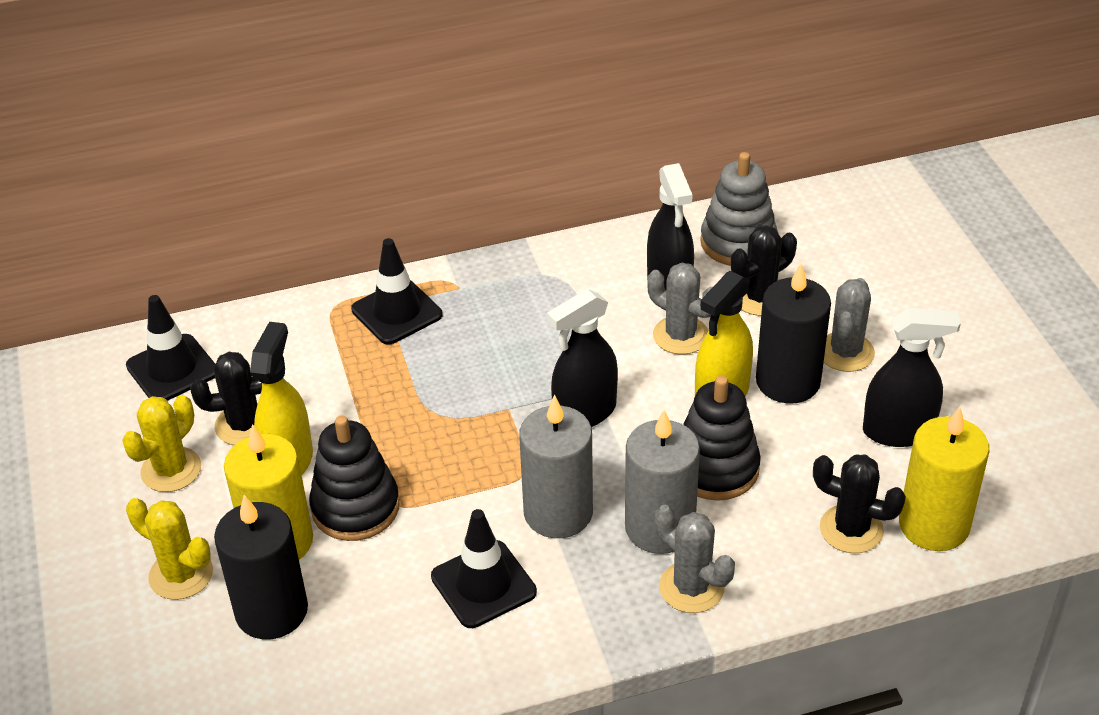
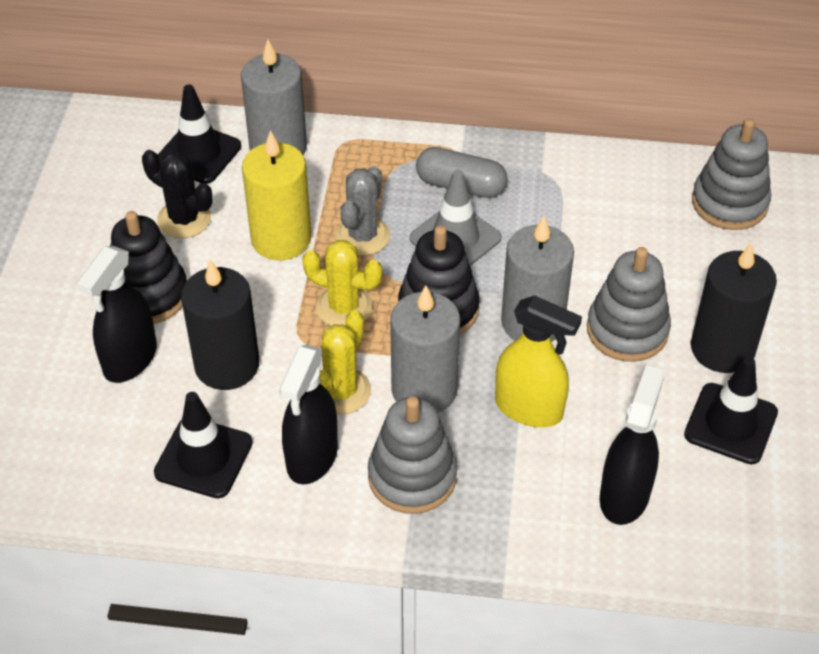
black cactus: 3 -> 1
grey cactus: 3 -> 1
grey candle: 2 -> 3
grey capsule: 0 -> 1
grey stacking toy: 1 -> 3
grey traffic cone: 0 -> 1
yellow candle: 2 -> 1
yellow spray bottle: 2 -> 1

